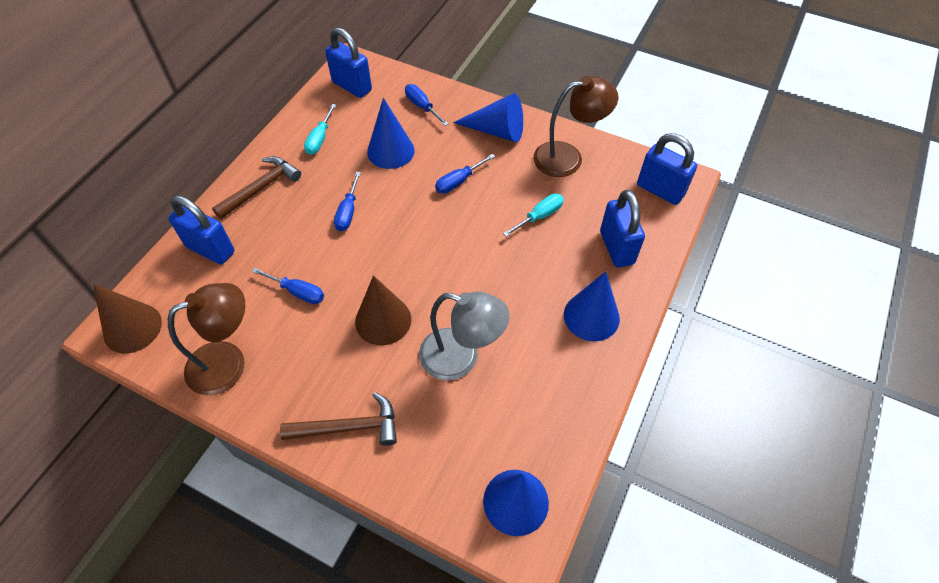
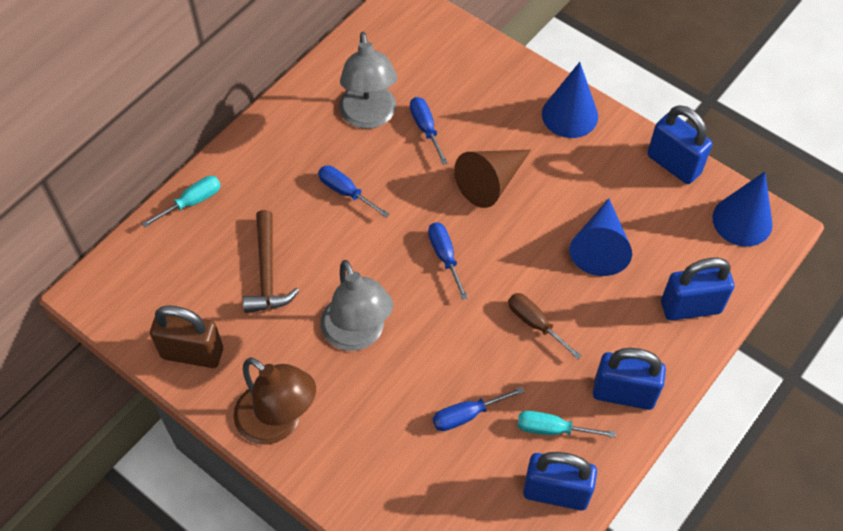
blue cone: 4 -> 3
brown cone: 2 -> 1
brown hammer: 2 -> 1
brown lamp: 2 -> 1
brown padlock: 0 -> 1
brown screwdriver: 0 -> 1
grey lamp: 1 -> 2

